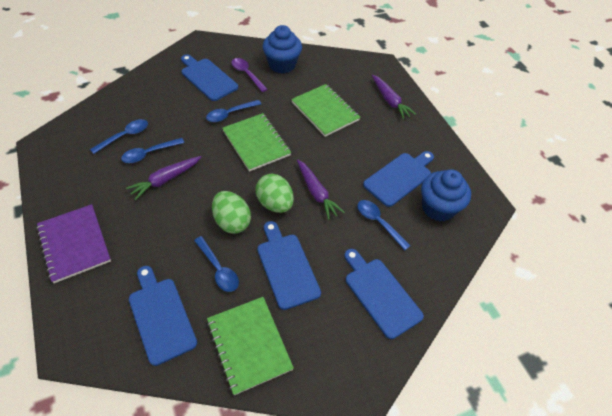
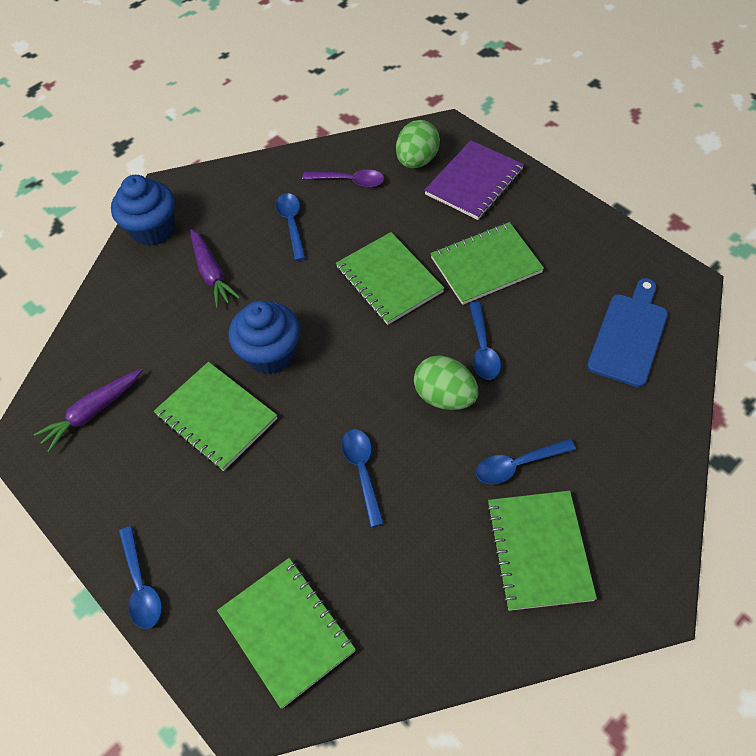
blue cutting board: 5 -> 1
green notebook: 3 -> 5
purple carrot: 3 -> 2

